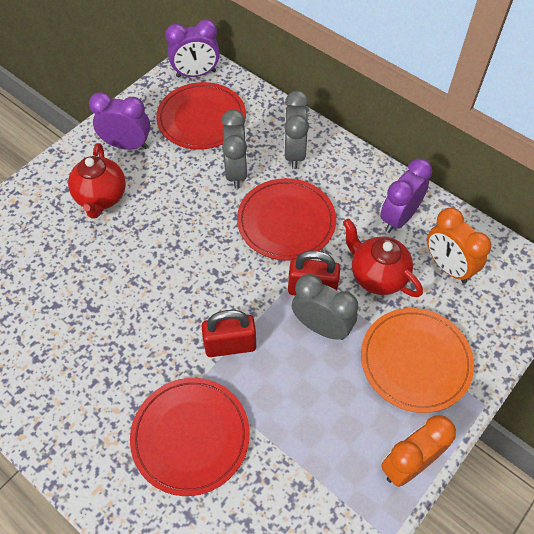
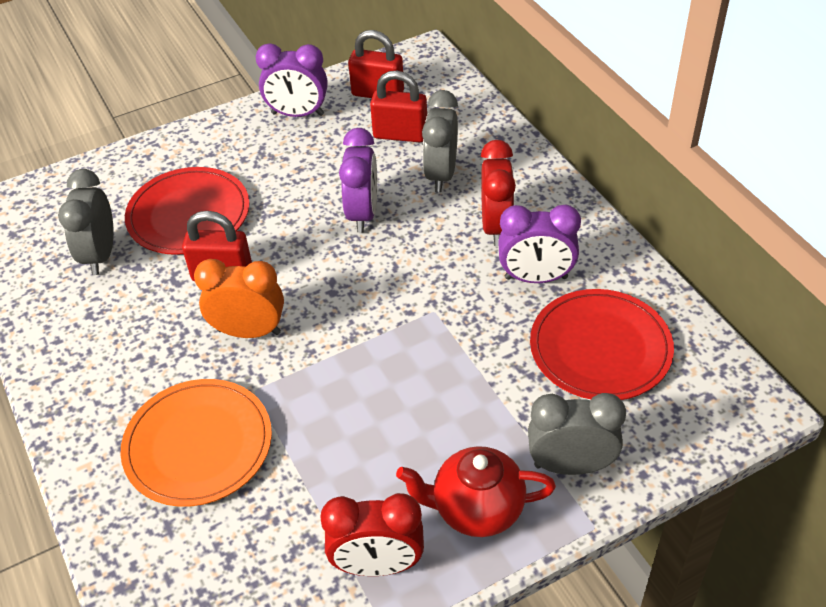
orange clock: 2 -> 1
red clock: 0 -> 2
red padlock: 2 -> 3
red plate: 3 -> 2
red teapot: 2 -> 1

